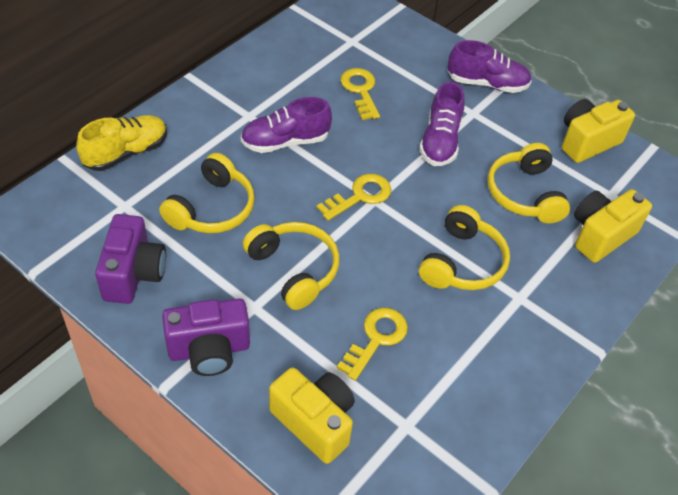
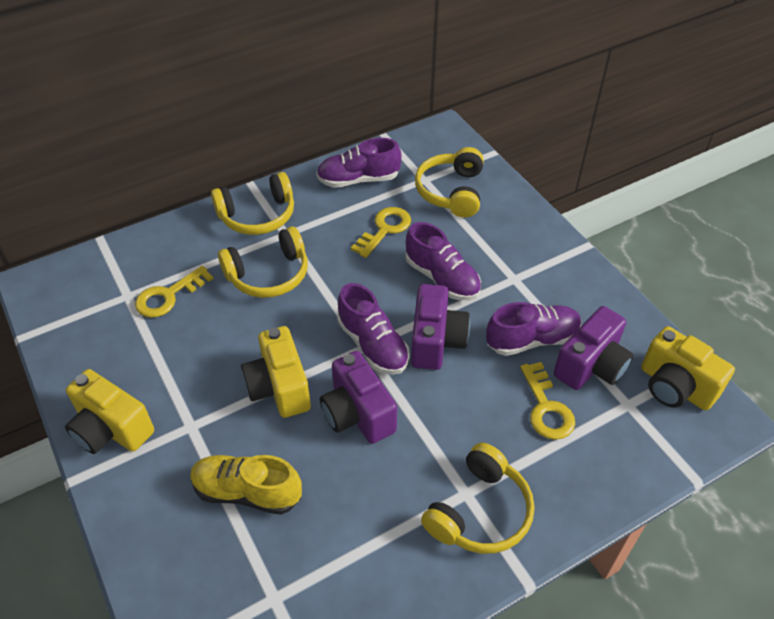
purple camera: 2 -> 3
purple shoe: 3 -> 4

